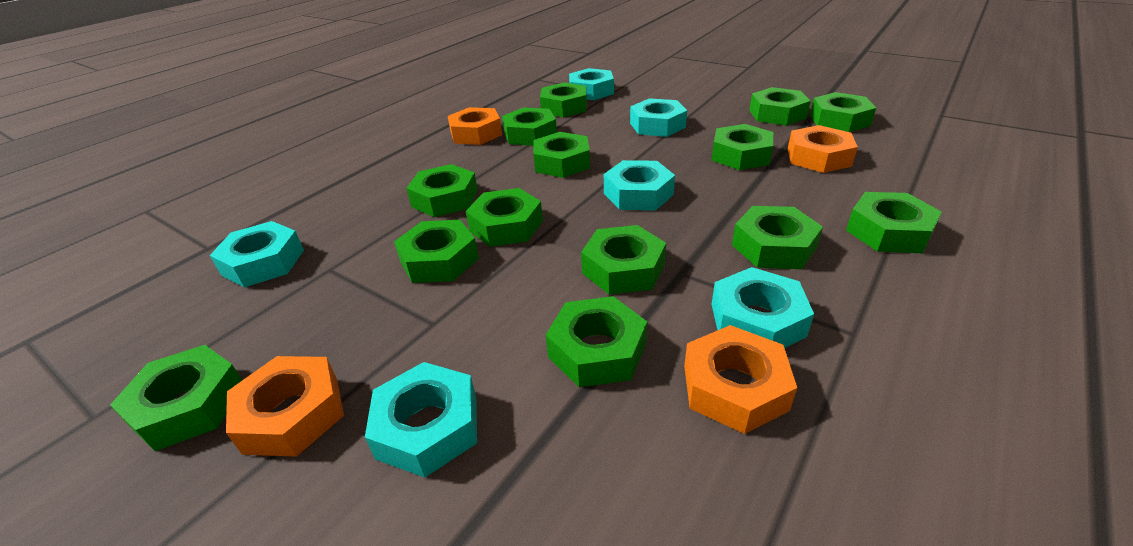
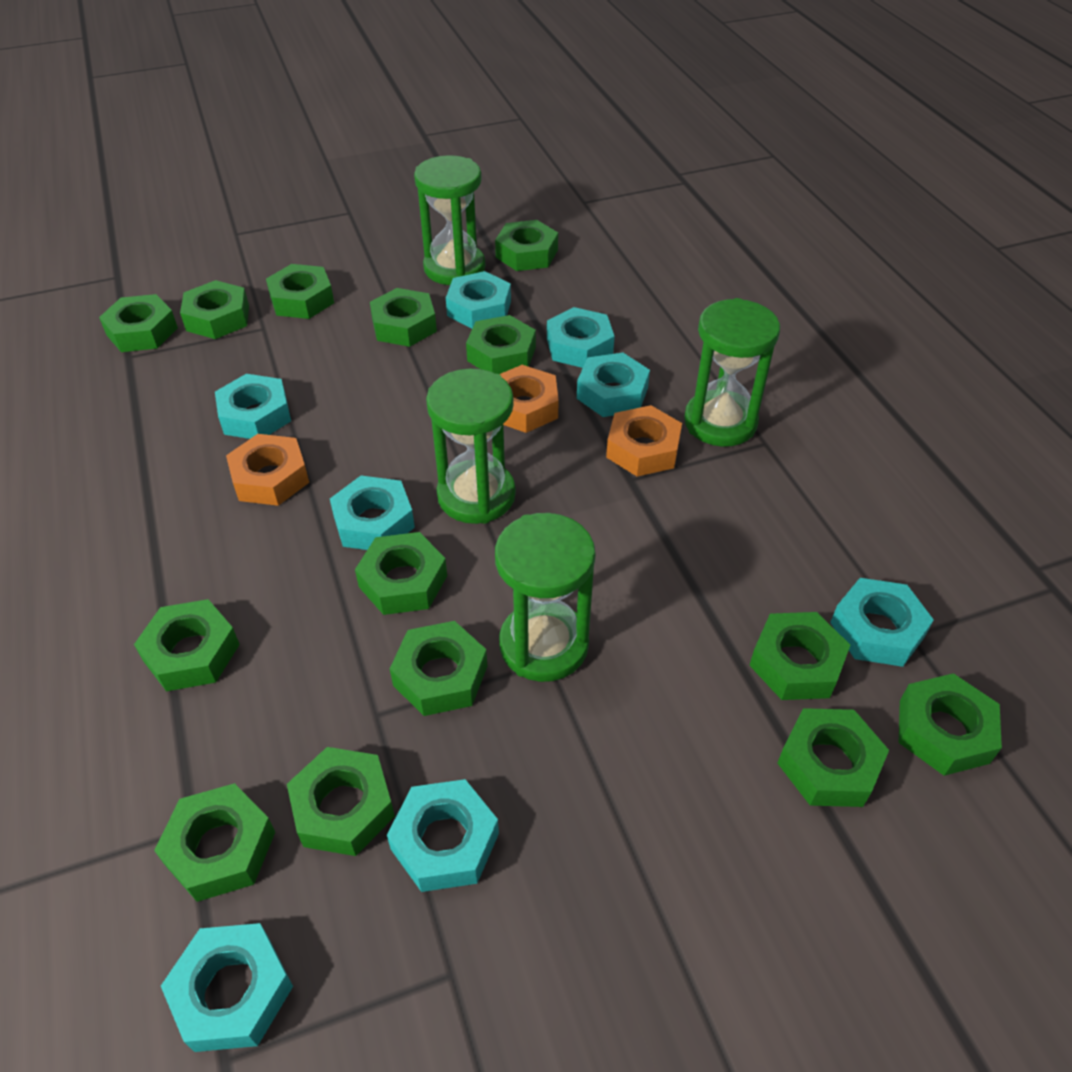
green hourglass: 0 -> 4
orange nut: 4 -> 3
turquoise nut: 6 -> 8

